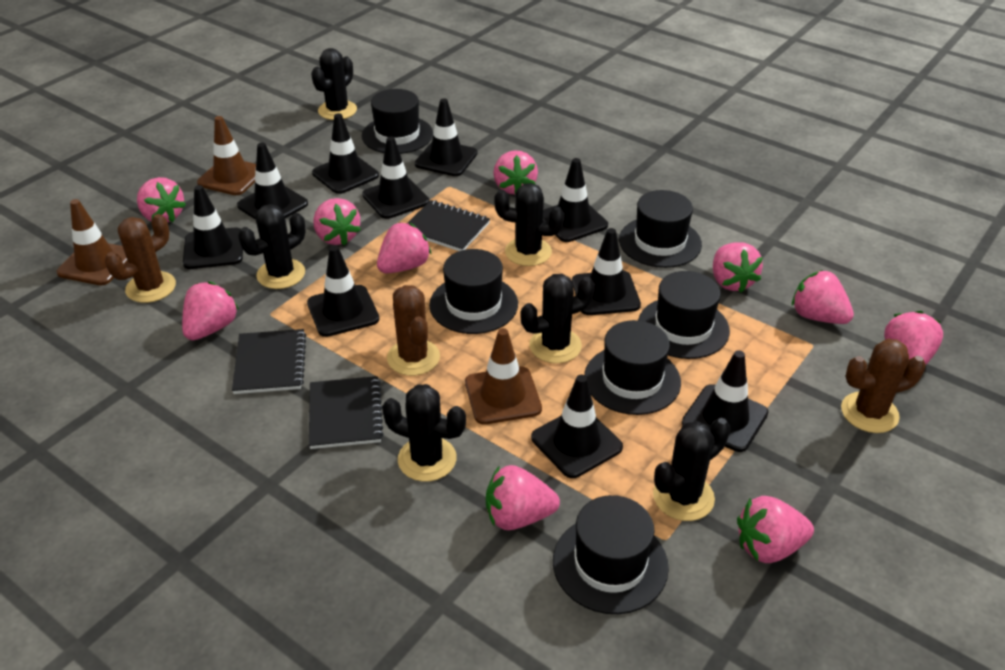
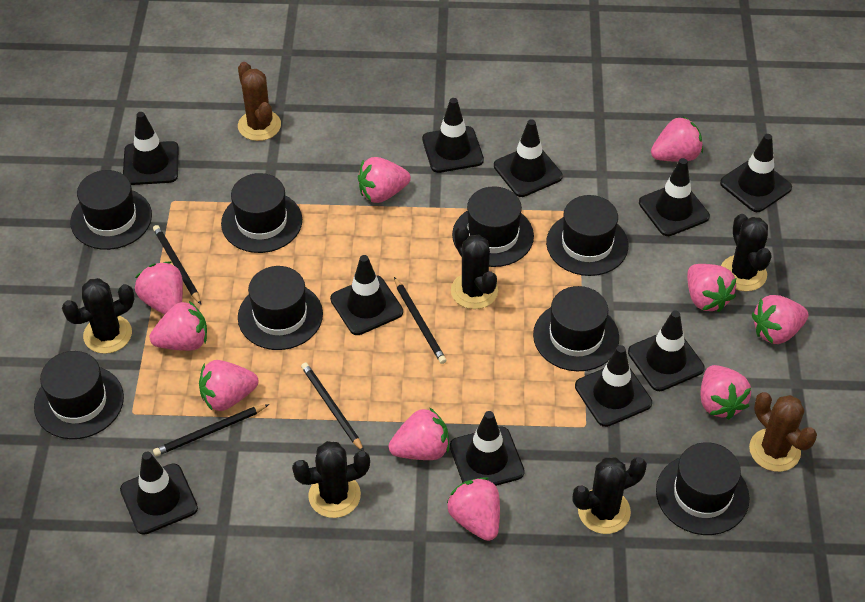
black cactus: 6 -> 5
black hat: 6 -> 8
black notebook: 3 -> 0
black pencil: 0 -> 4
brown cactus: 3 -> 2
brown traffic cone: 3 -> 0

